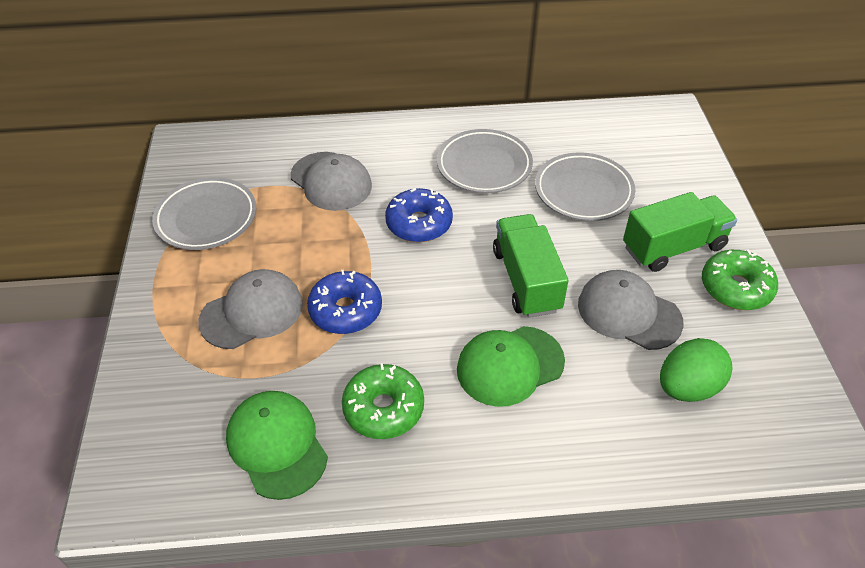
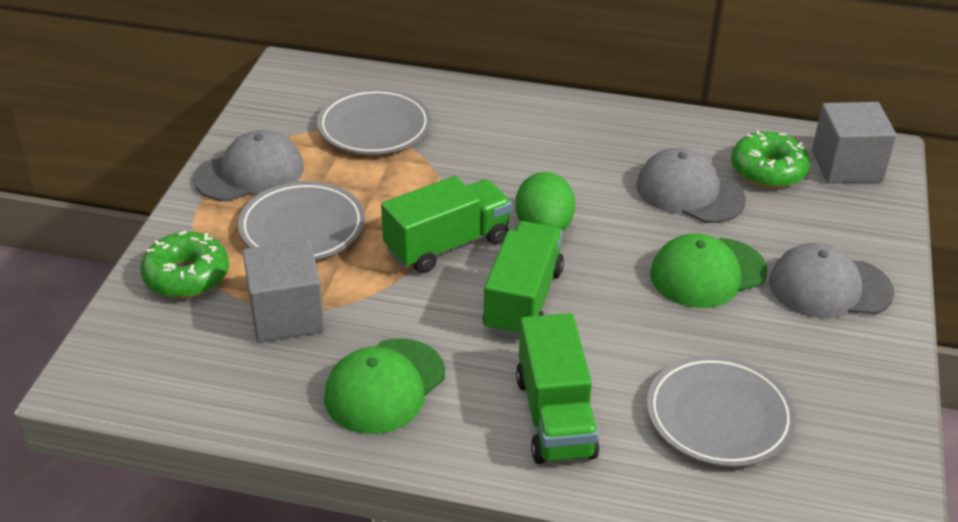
blue donut: 2 -> 0
green truck: 2 -> 3
grey cube: 0 -> 2

